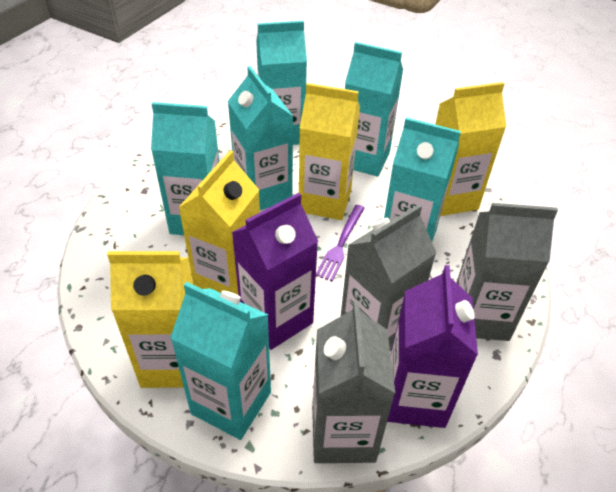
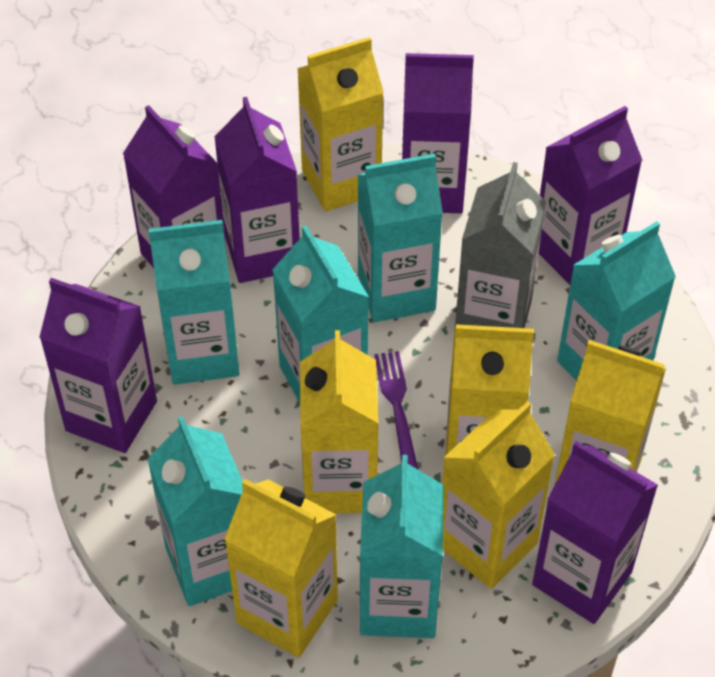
grey carton: 3 -> 1
purple carton: 2 -> 6
yellow carton: 4 -> 6

